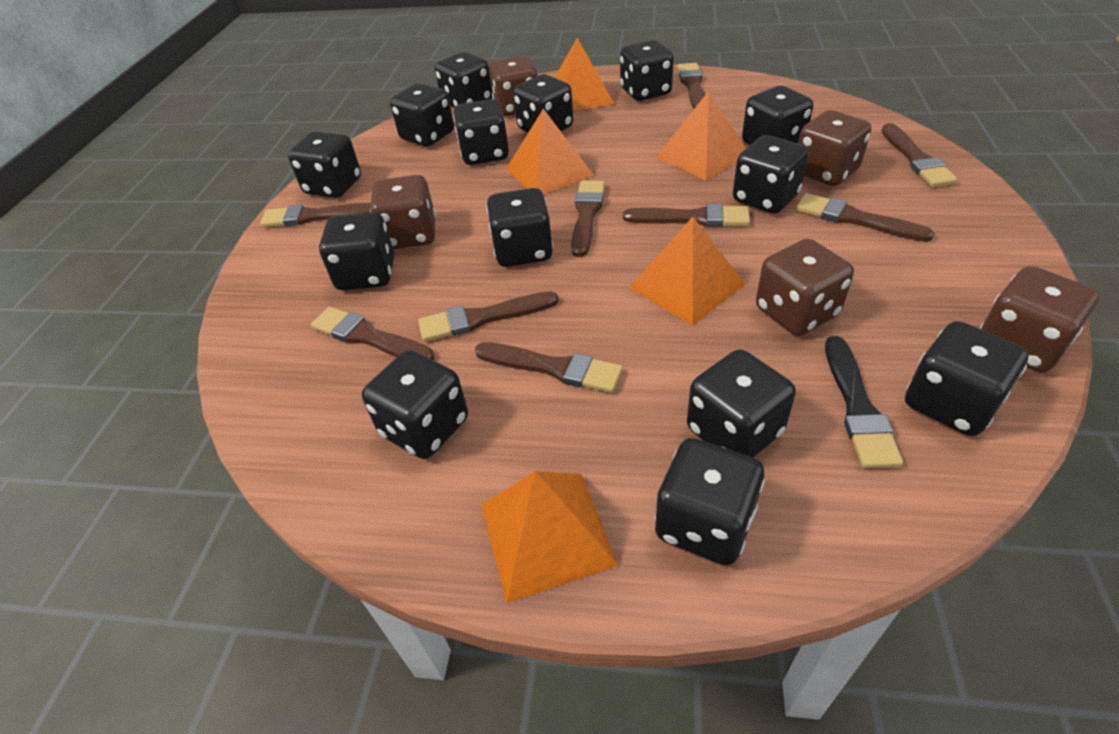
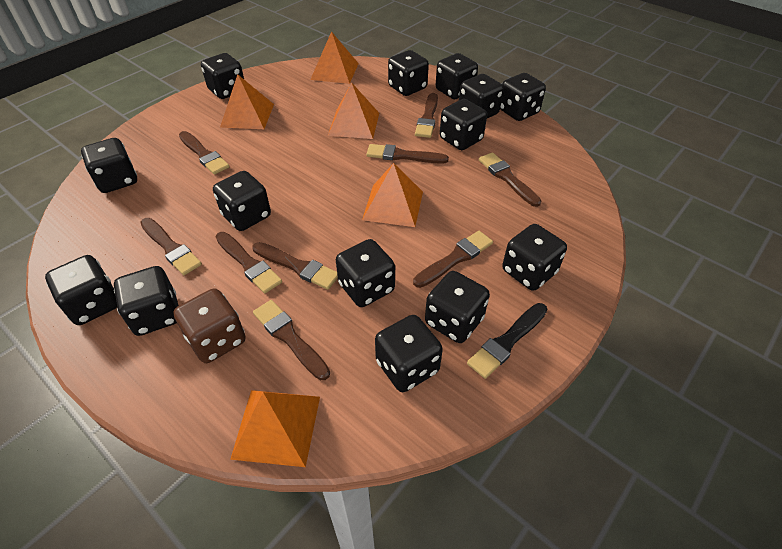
brown dice: 5 -> 1

